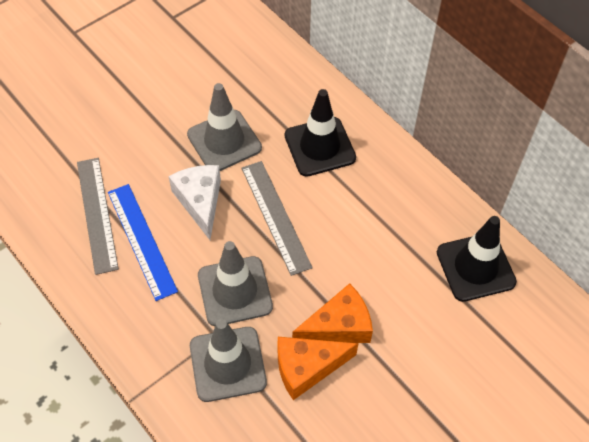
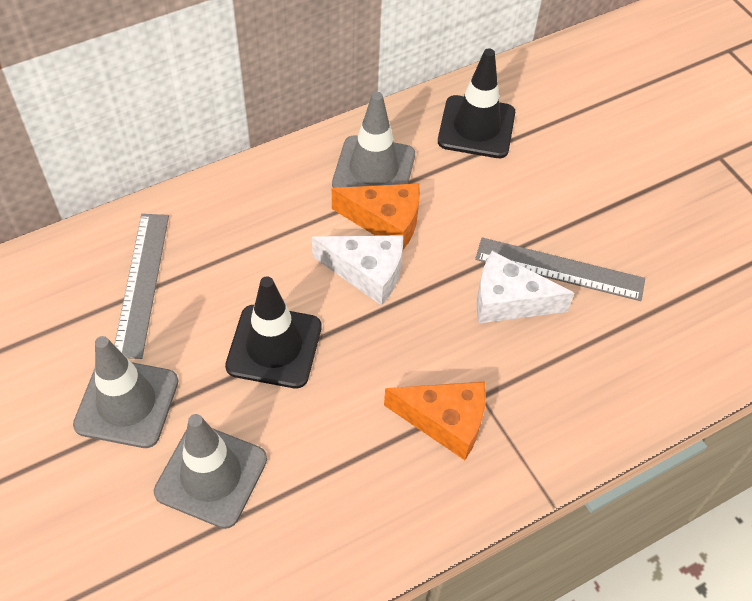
blue ruler: 1 -> 0
white cheese: 1 -> 2

